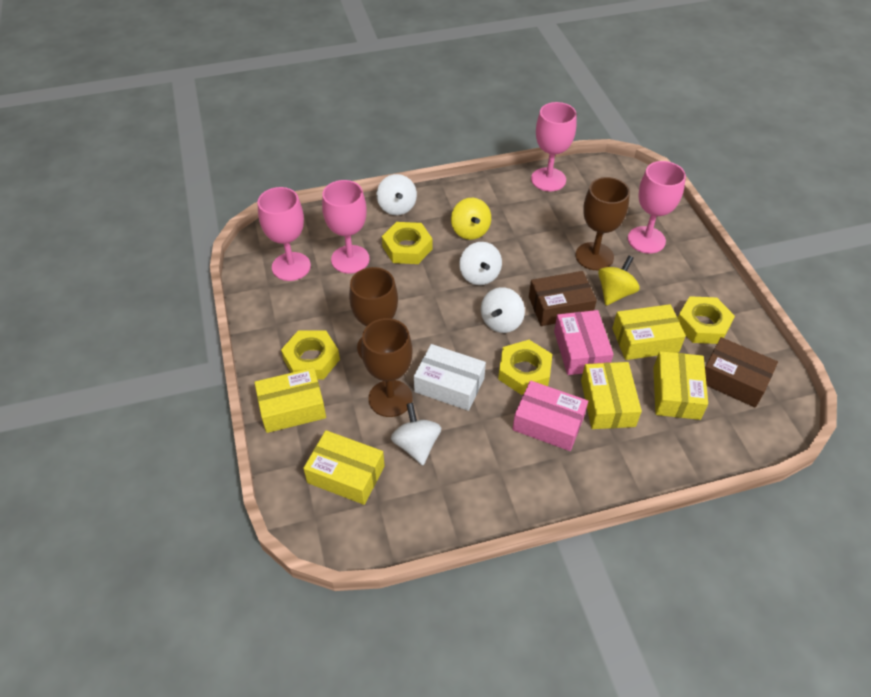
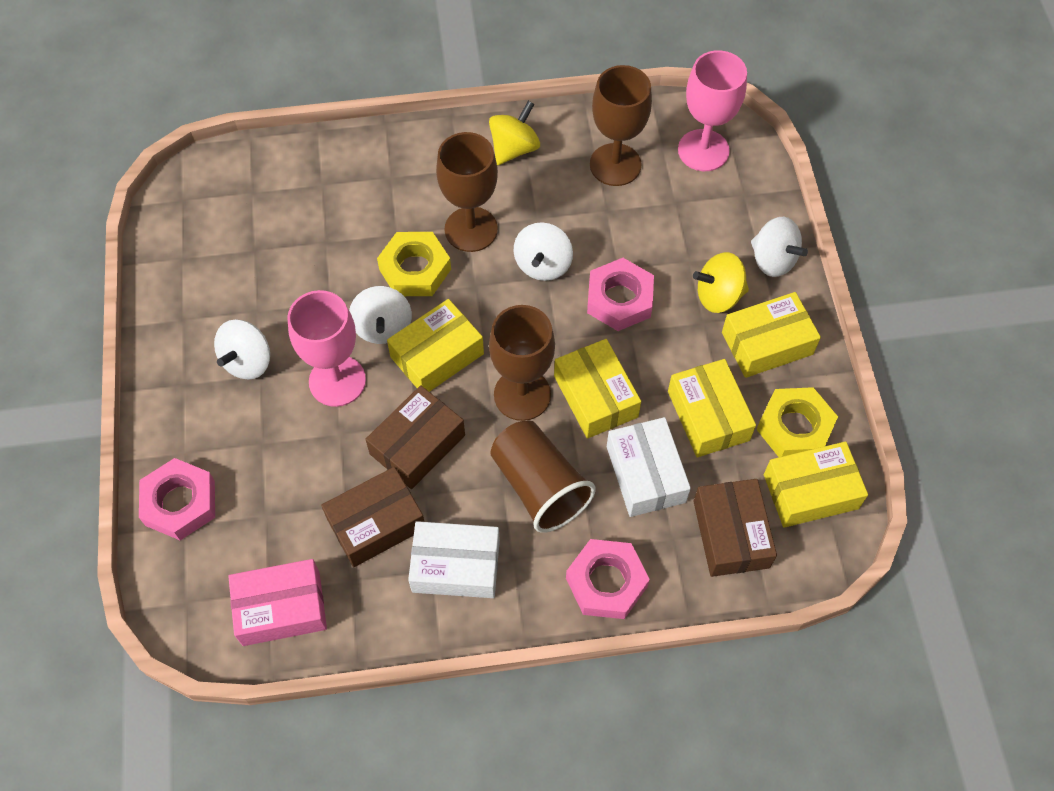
brown box: 2 -> 3
brown cup: 0 -> 1
pink box: 2 -> 1
pink goblet: 4 -> 2
pink nut: 0 -> 3
white box: 1 -> 2
yellow nut: 4 -> 2

